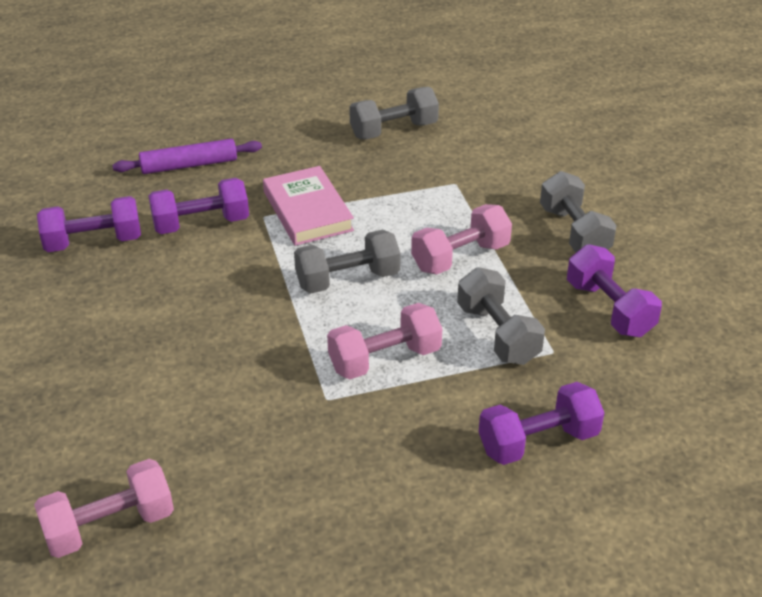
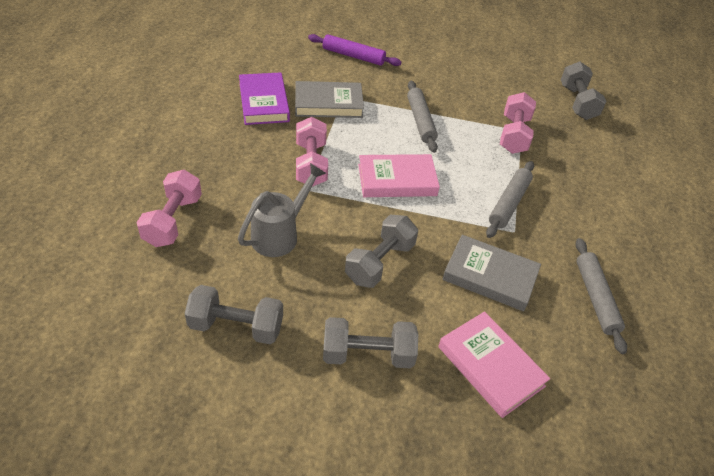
grey book: 0 -> 2
grey rolling pin: 0 -> 3
grey watering can: 0 -> 1
pink book: 1 -> 2
purple book: 0 -> 1
purple dumbbell: 4 -> 0

